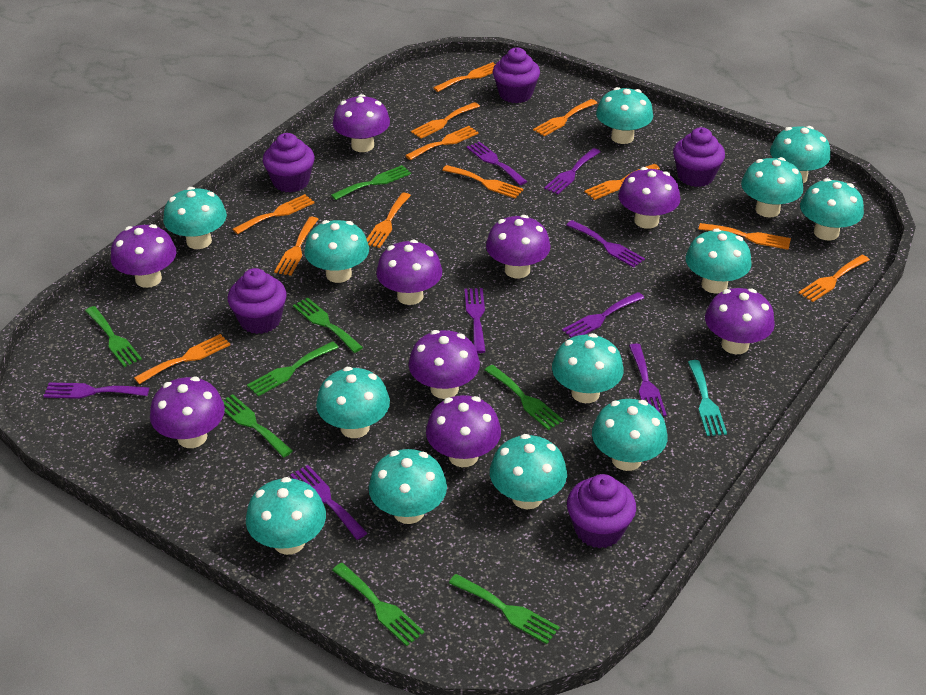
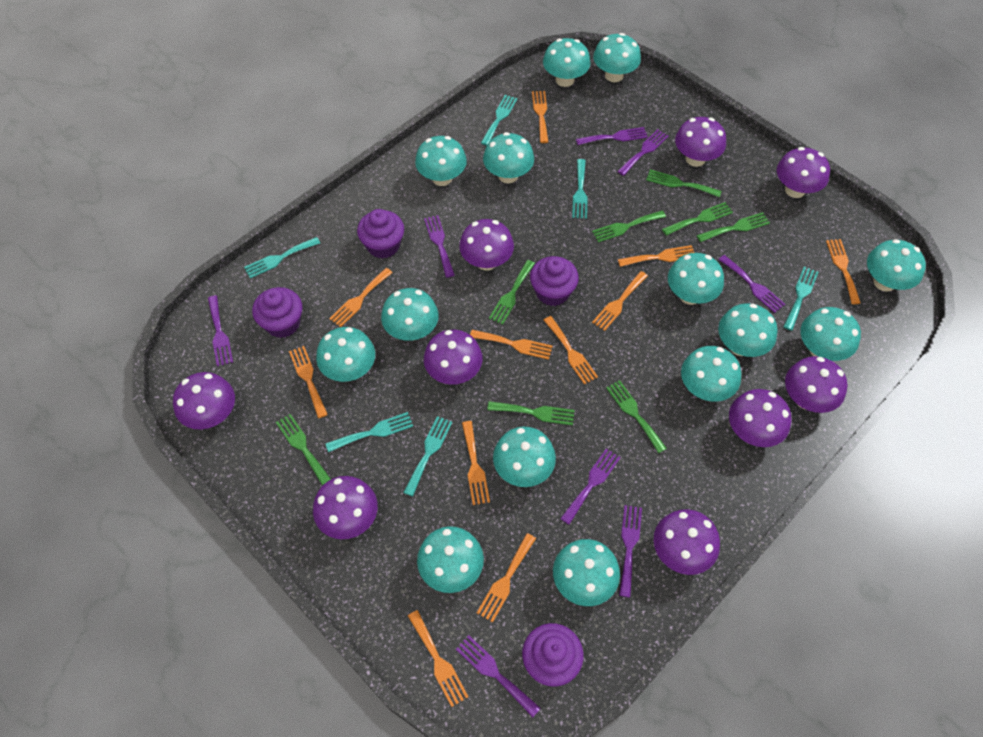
orange fork: 12 -> 11
purple cupcake: 5 -> 4
turquoise fork: 1 -> 6
turquoise mushroom: 13 -> 14

